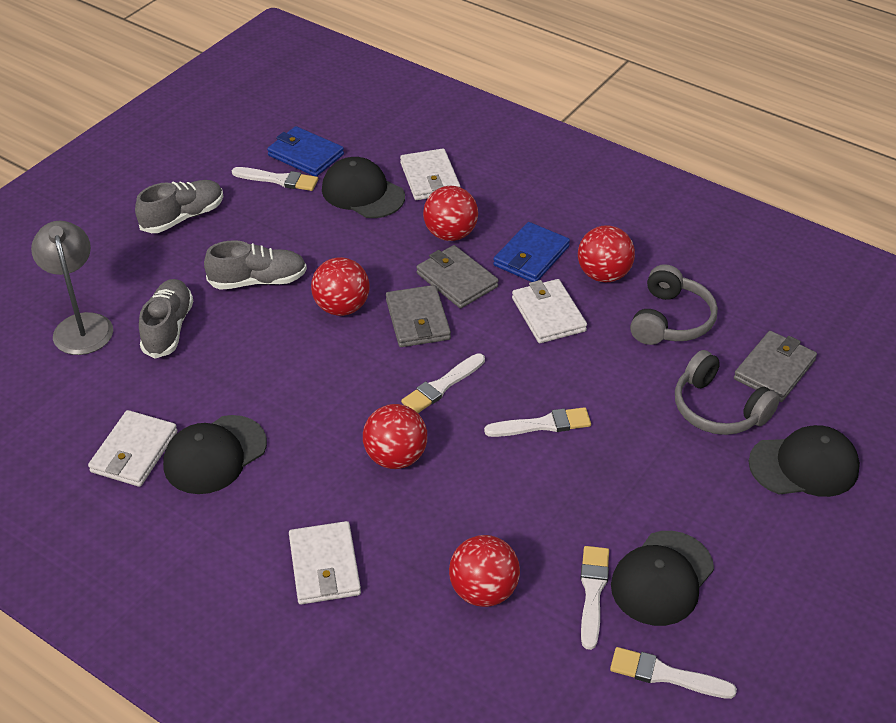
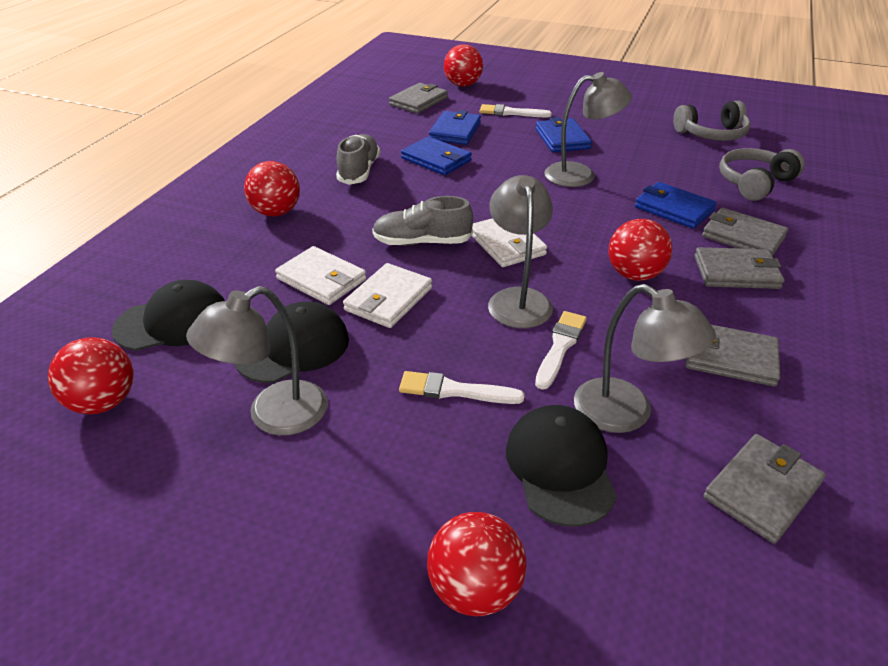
black cap: 4 -> 3
blue wallet: 2 -> 4
grey lamp: 1 -> 4
grey shoe: 3 -> 2
grey wallet: 3 -> 5
white brush: 5 -> 3
white wallet: 4 -> 3

